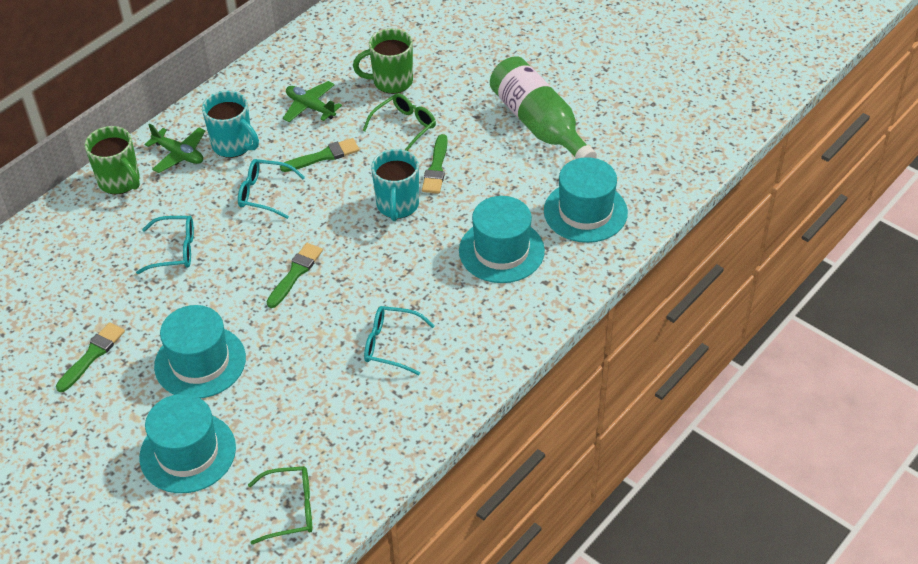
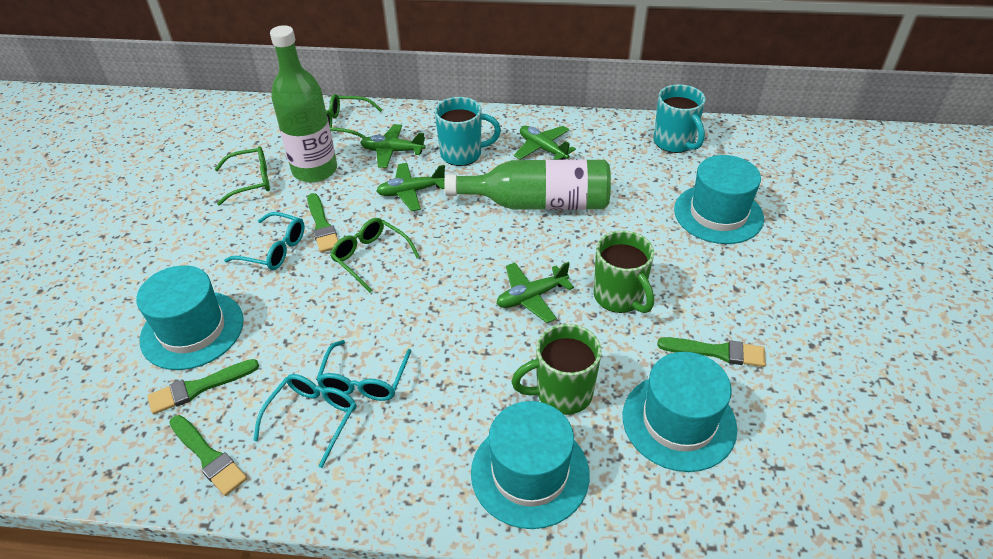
green bottle: 1 -> 2
green glasses: 2 -> 3
green plane: 2 -> 4

